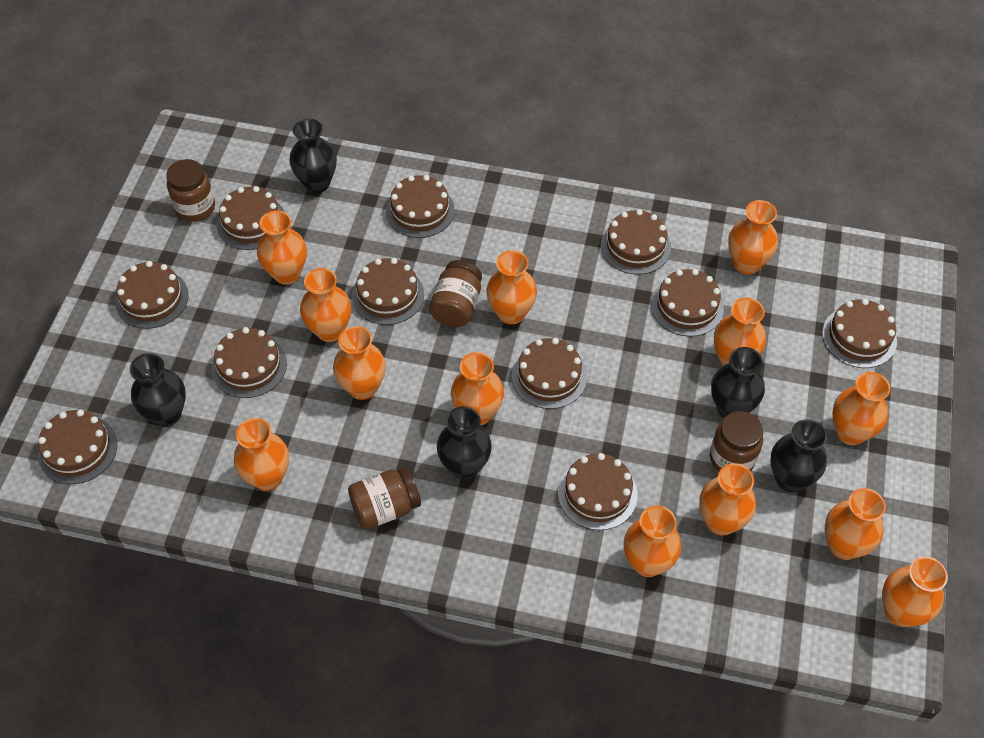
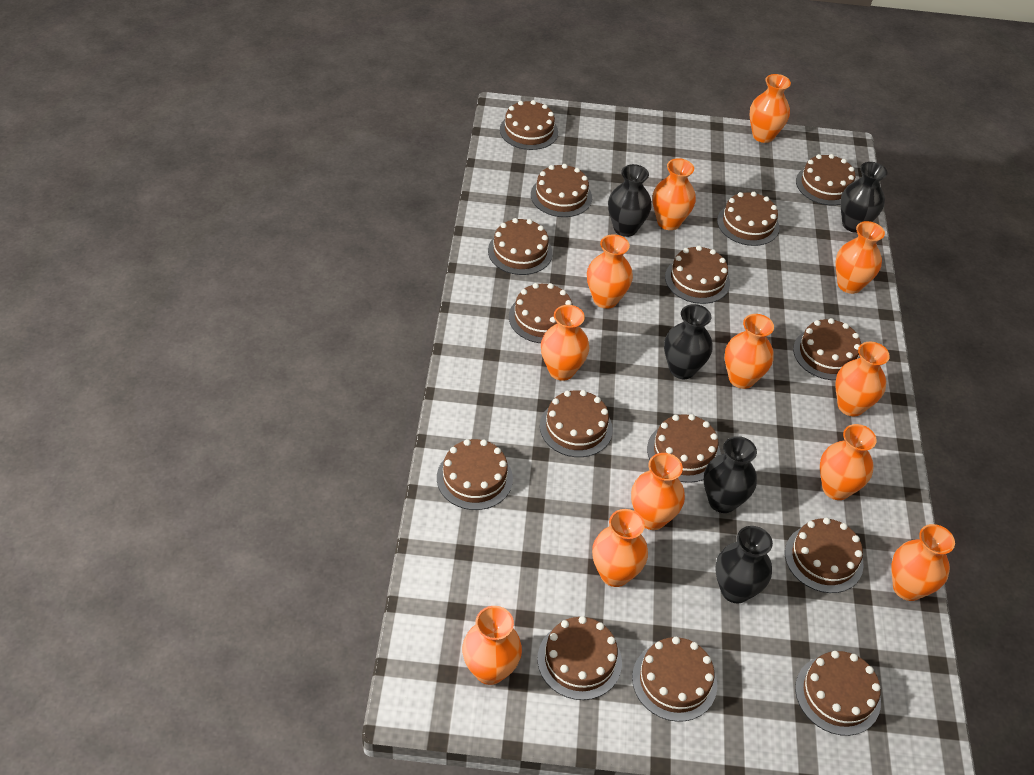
brown cake: 11 -> 15
brown jar: 4 -> 0
orange vase: 13 -> 12

